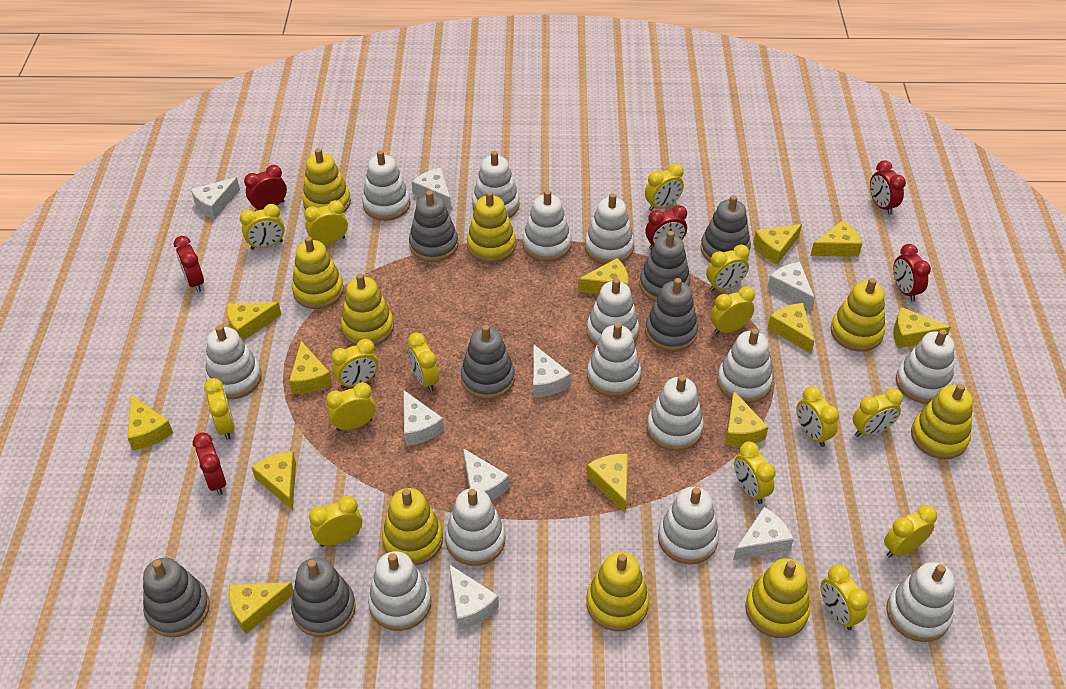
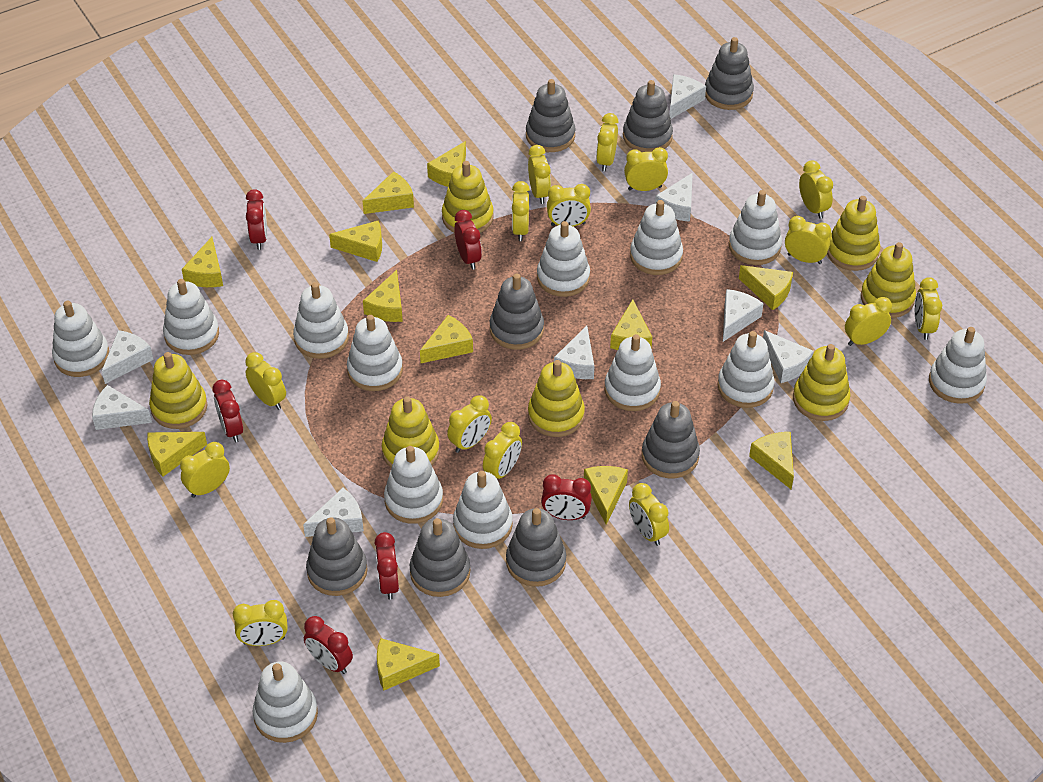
grey stacking toy: 7 -> 8
white stacking toy: 14 -> 13
yellow stacking toy: 9 -> 7

